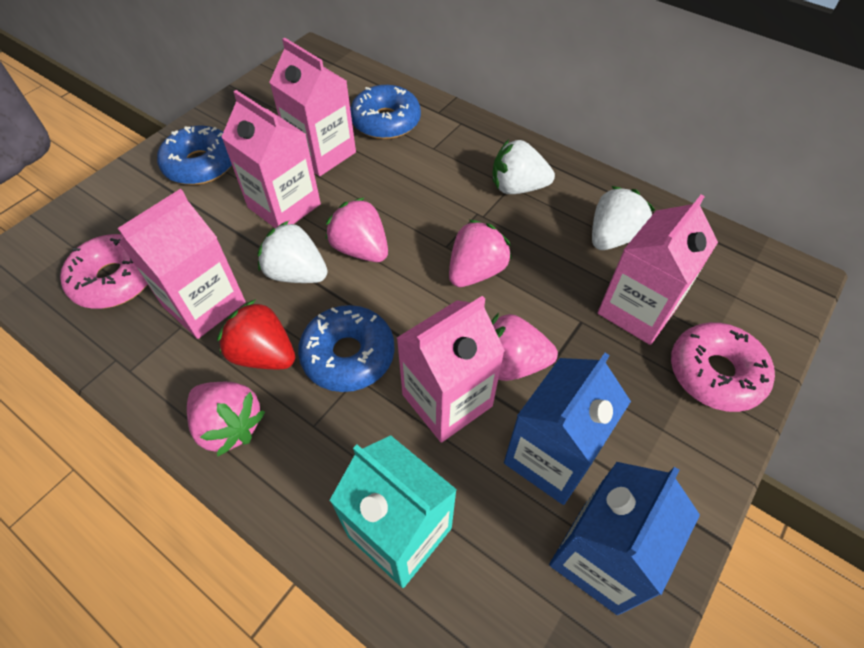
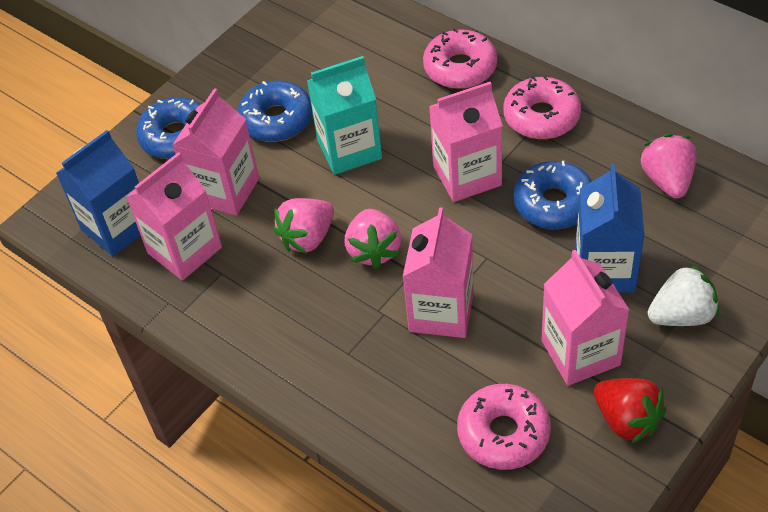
pink donut: 2 -> 3
pink strawberry: 4 -> 3
white strawberry: 3 -> 1

